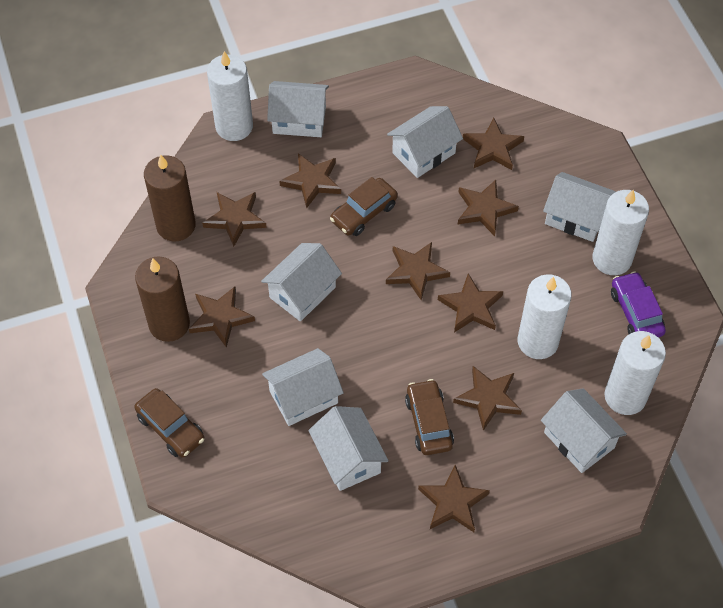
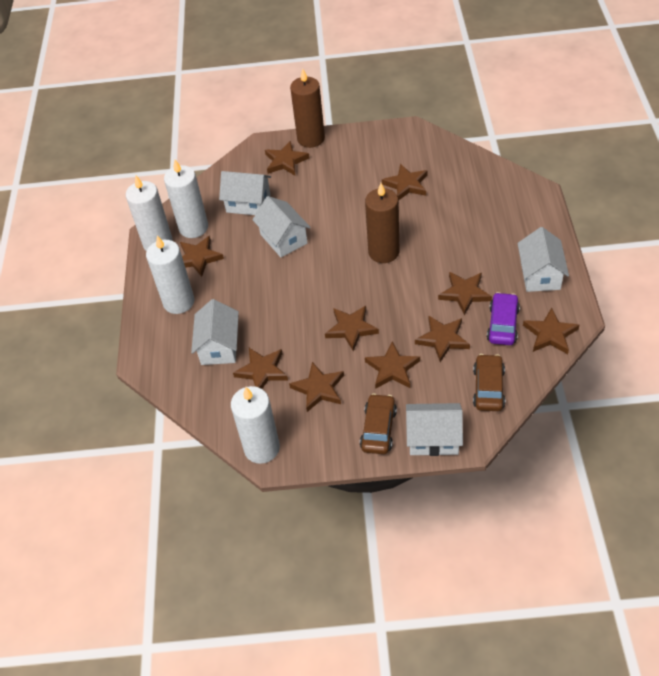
brown car: 3 -> 2
brown star: 9 -> 10
white house: 7 -> 5

